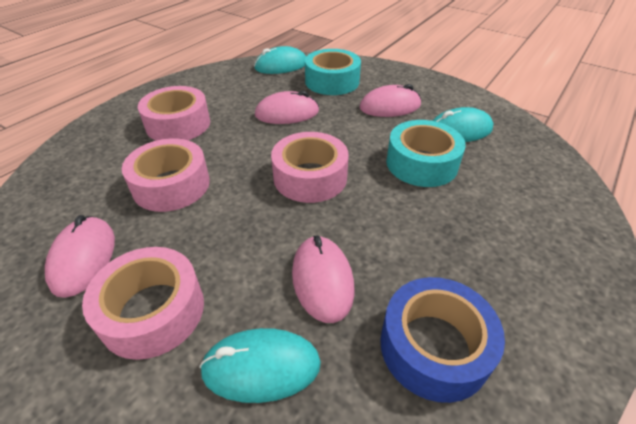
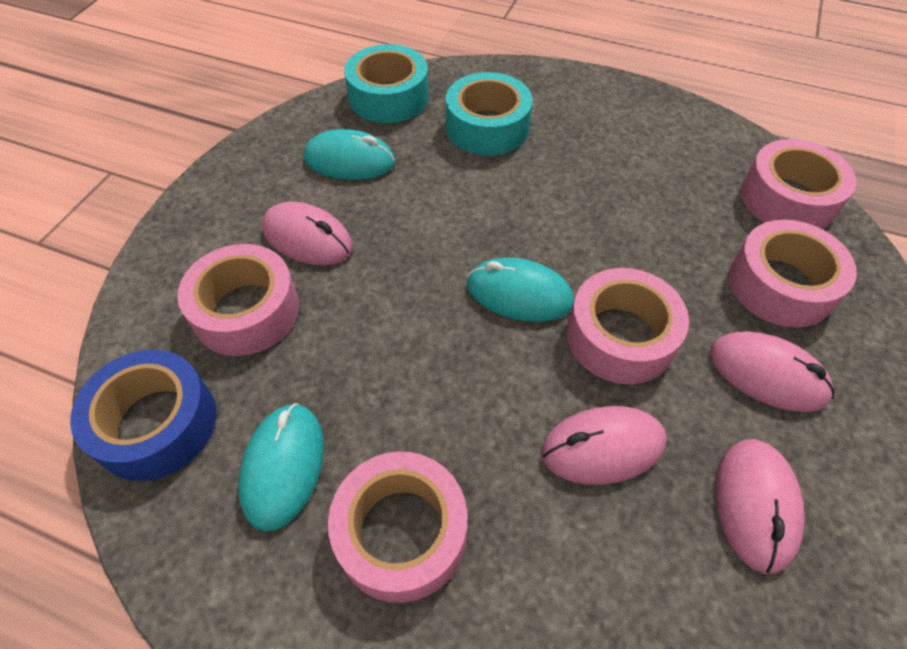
pink tape: 4 -> 5

